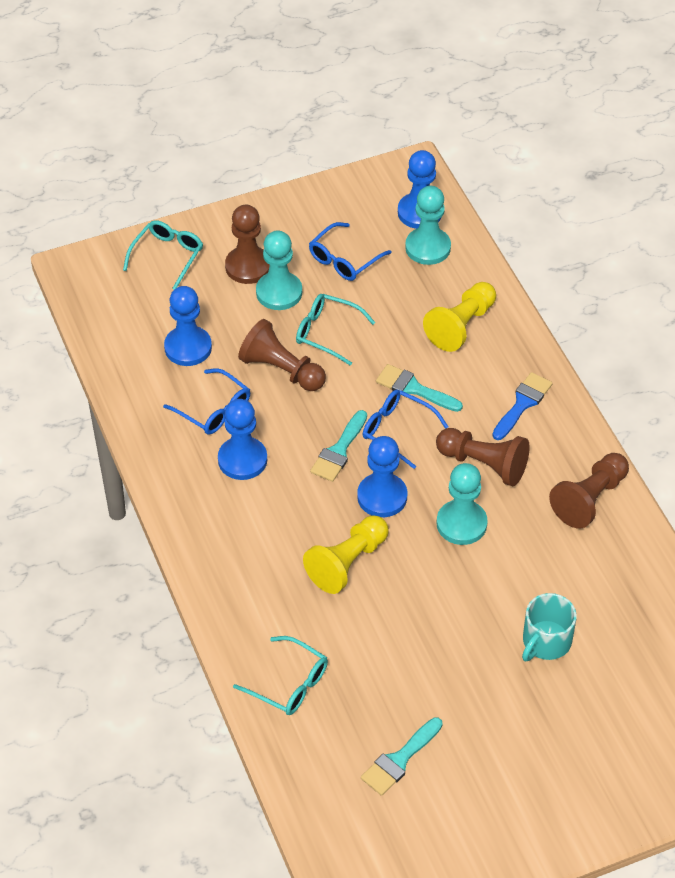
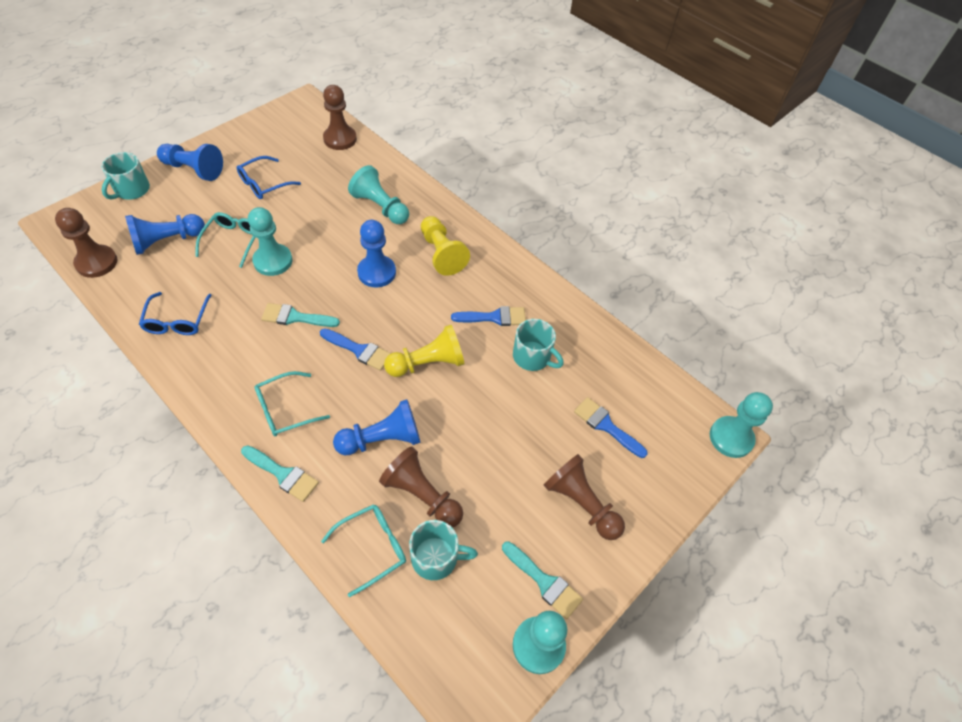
blue brush: 1 -> 3
blue glasses: 3 -> 2
turquoise mug: 1 -> 3
turquoise pawn: 3 -> 4

